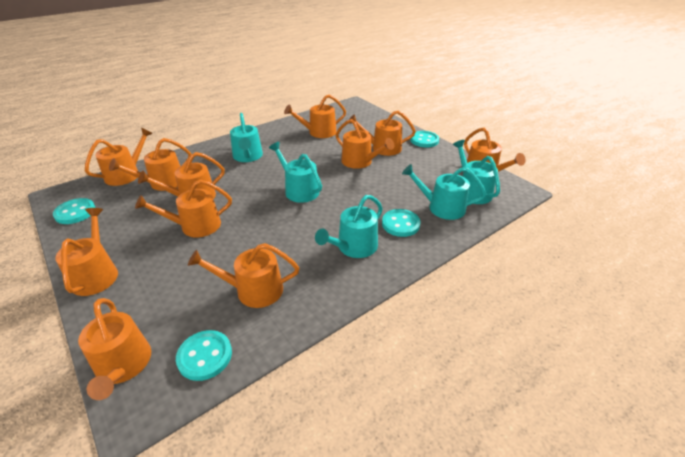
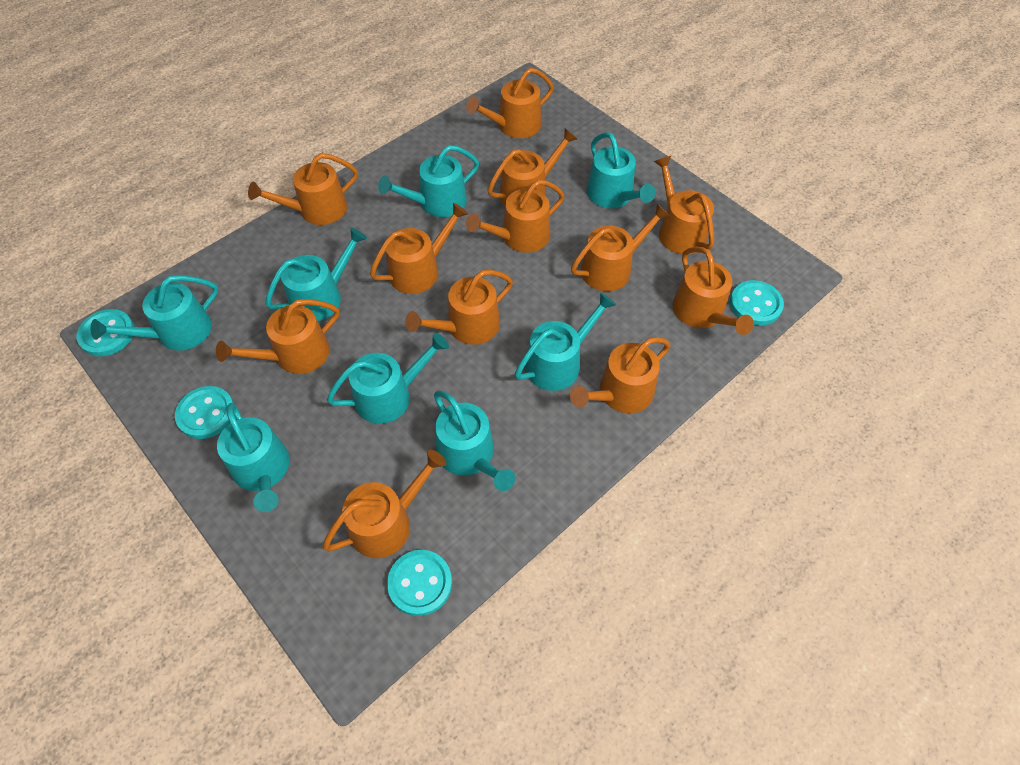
orange watering can: 11 -> 12
turquoise watering can: 5 -> 8

